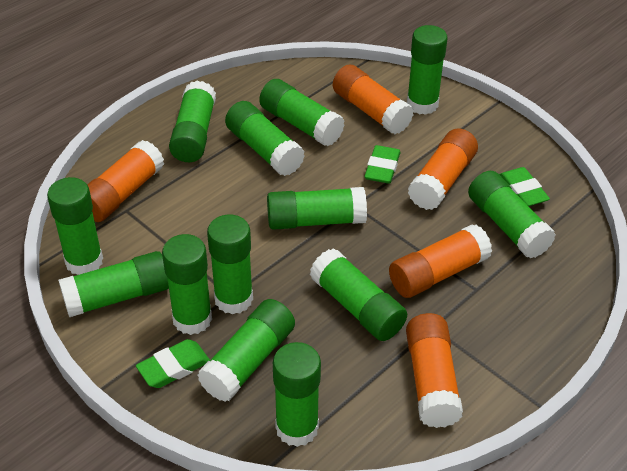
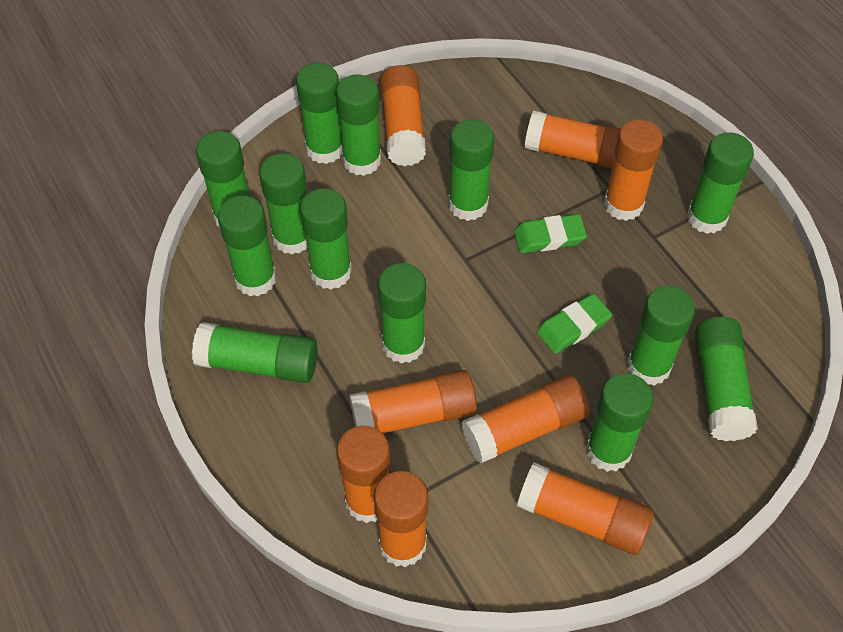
green eraser: 3 -> 2
orange glue stick: 5 -> 8

